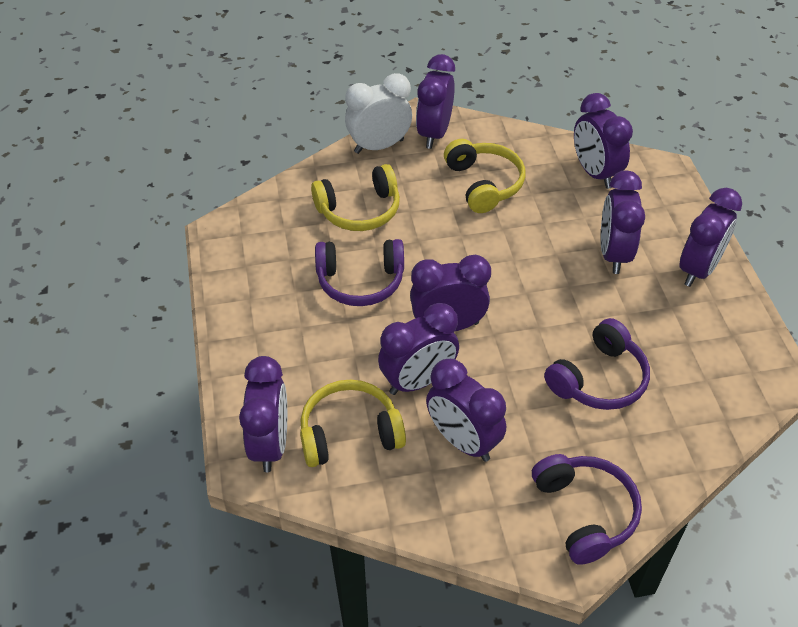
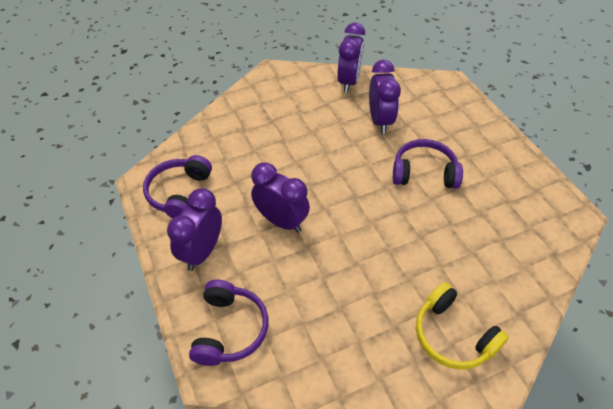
purple clock: 8 -> 4
white clock: 1 -> 0
yellow headphones: 3 -> 1

